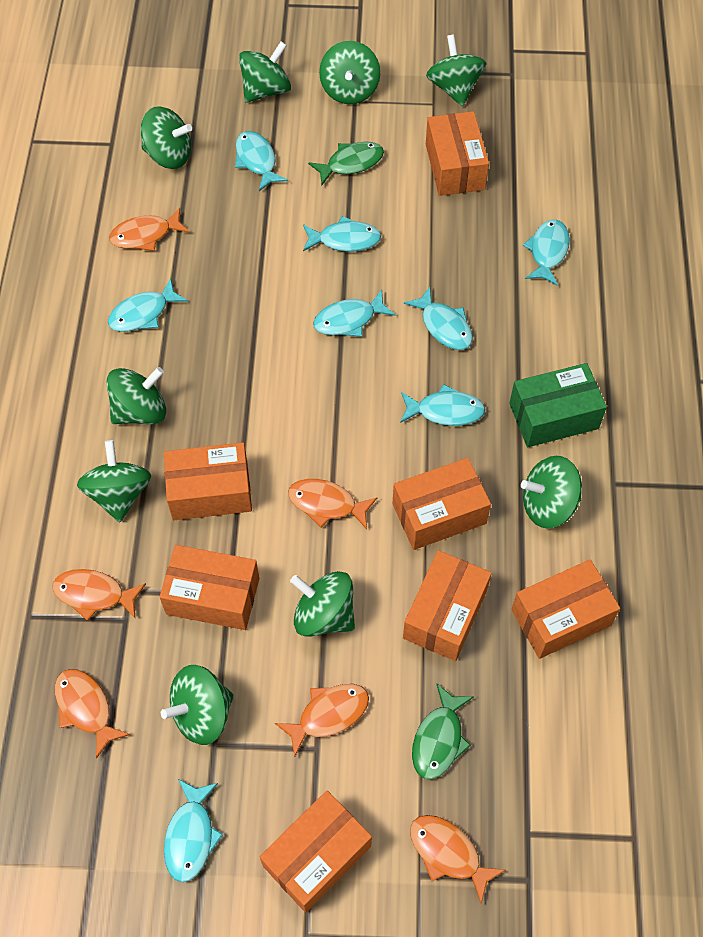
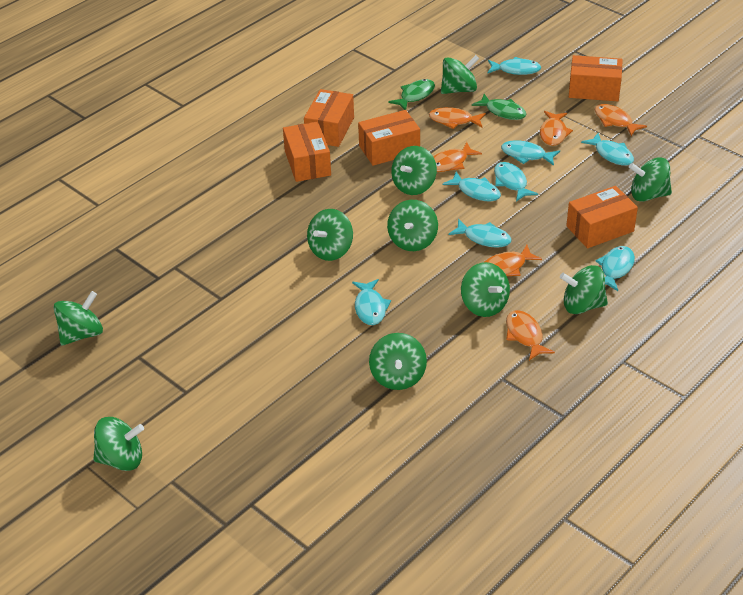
green box: 1 -> 0
green spinning top: 9 -> 10
orange box: 7 -> 5

